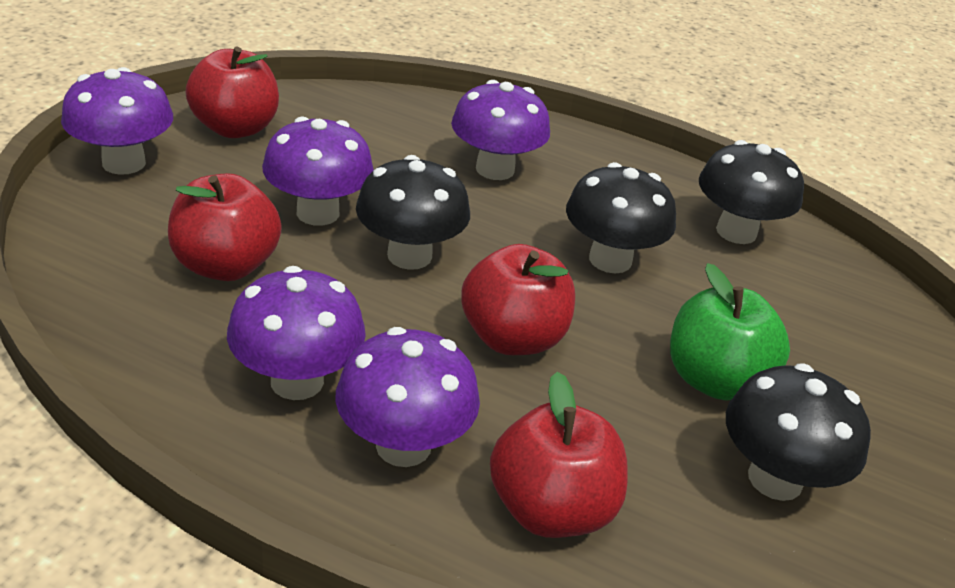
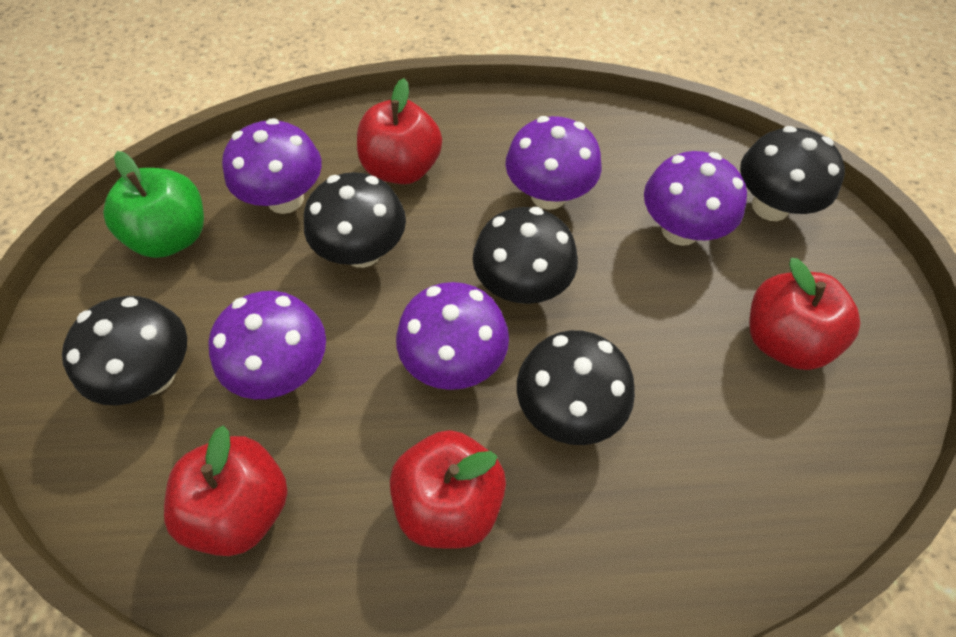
black mushroom: 4 -> 5

